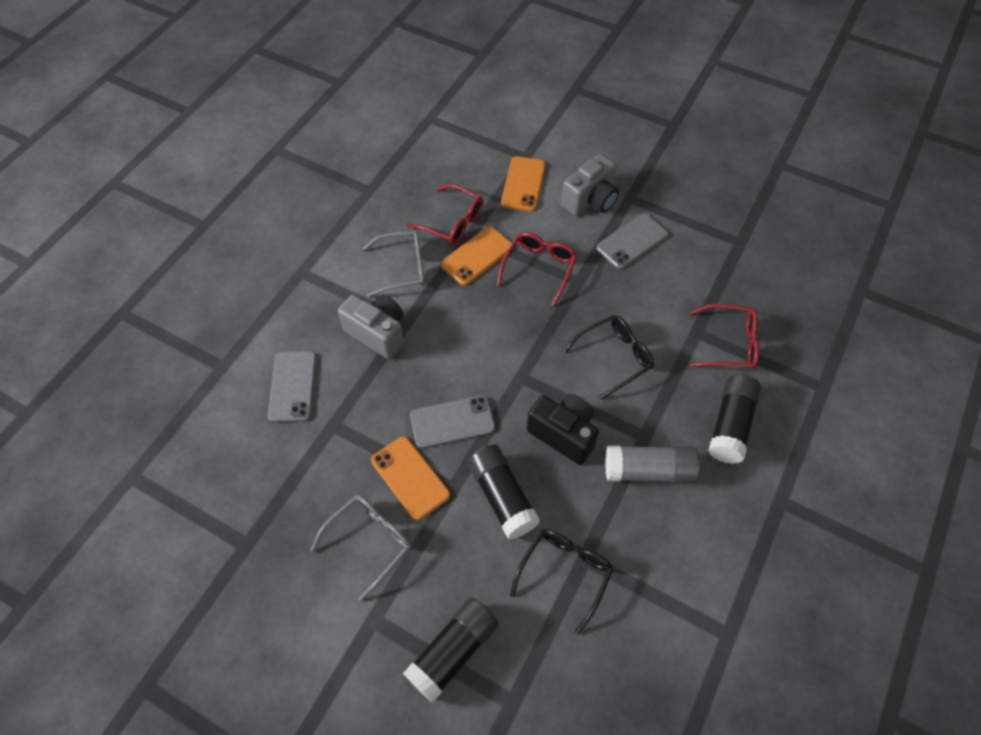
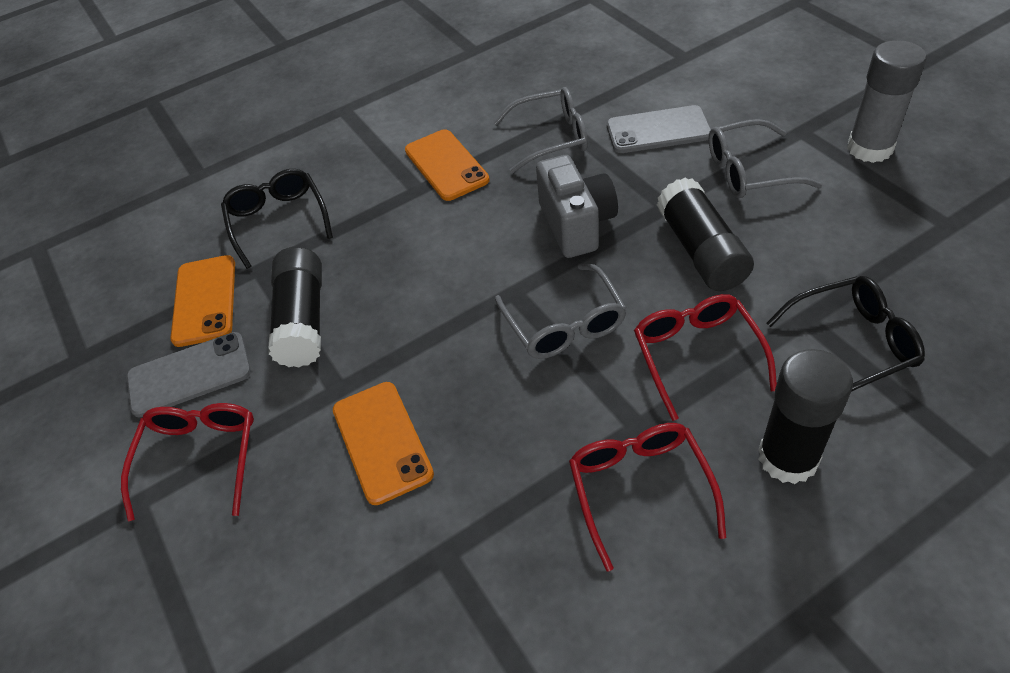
black camera: 1 -> 0
grey camera: 2 -> 1
grey glasses: 2 -> 3
grey phone: 3 -> 2

